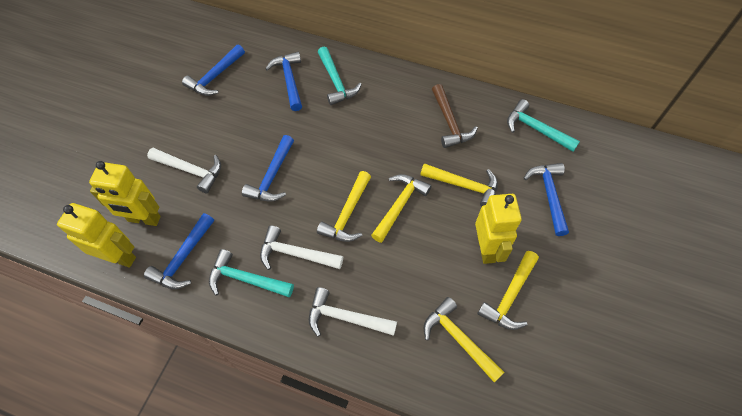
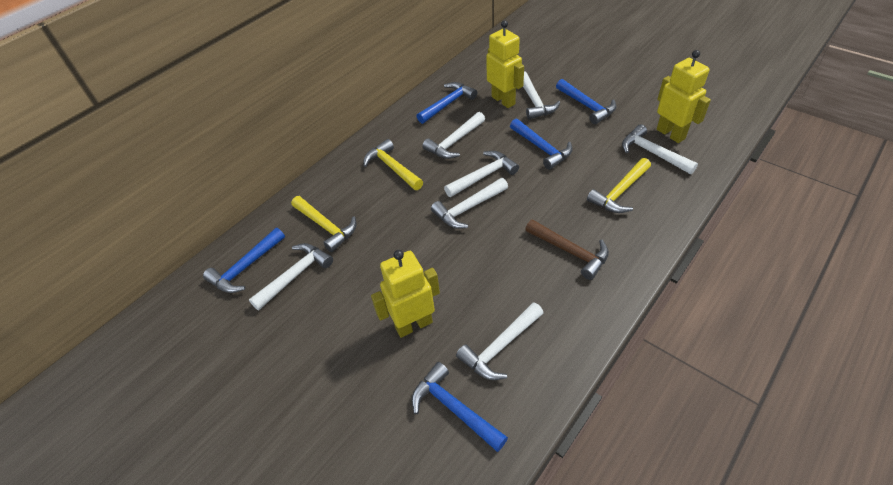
turquoise hammer: 3 -> 0
white hammer: 3 -> 7
yellow hammer: 5 -> 3

